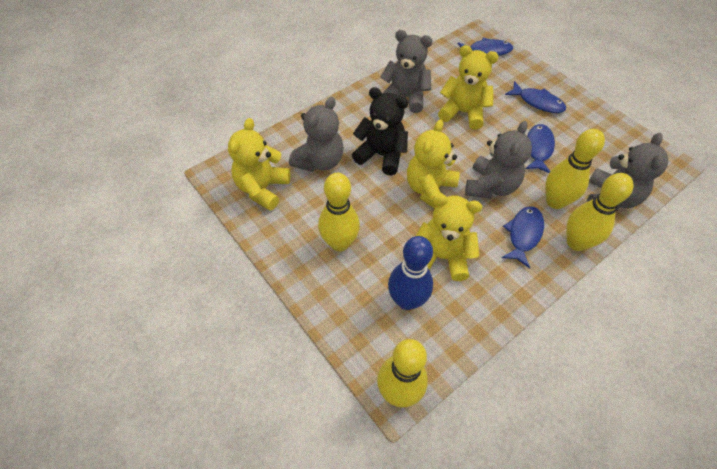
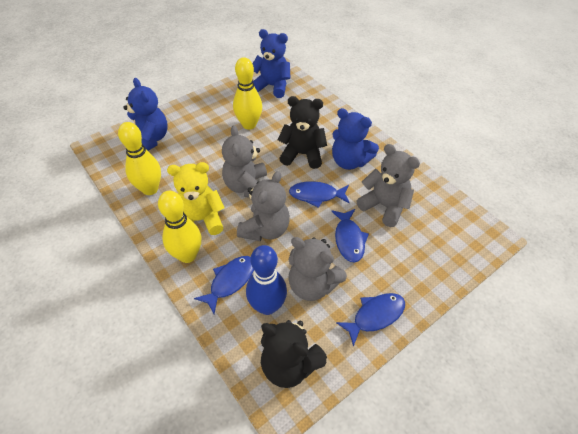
black teddy bear: 1 -> 2
blue teddy bear: 0 -> 3
yellow bowling pin: 4 -> 3
yellow teddy bear: 4 -> 1

